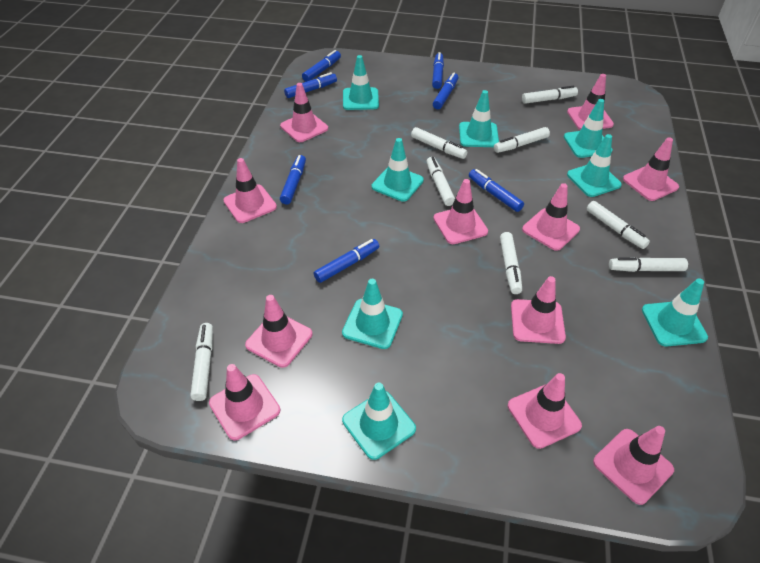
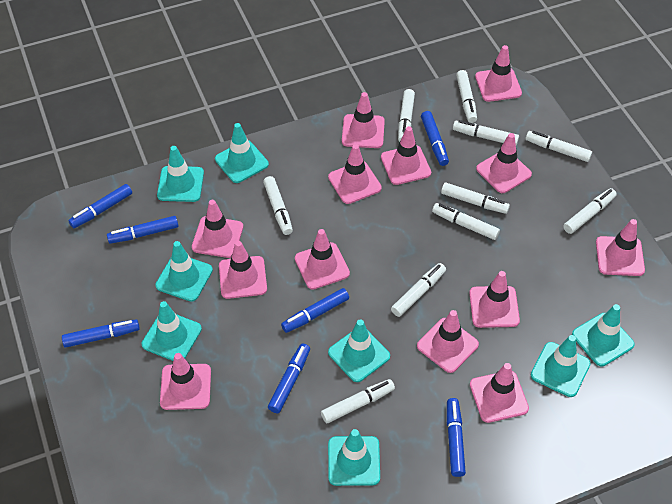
pink traffic cone: 11 -> 13
white marker: 8 -> 10

